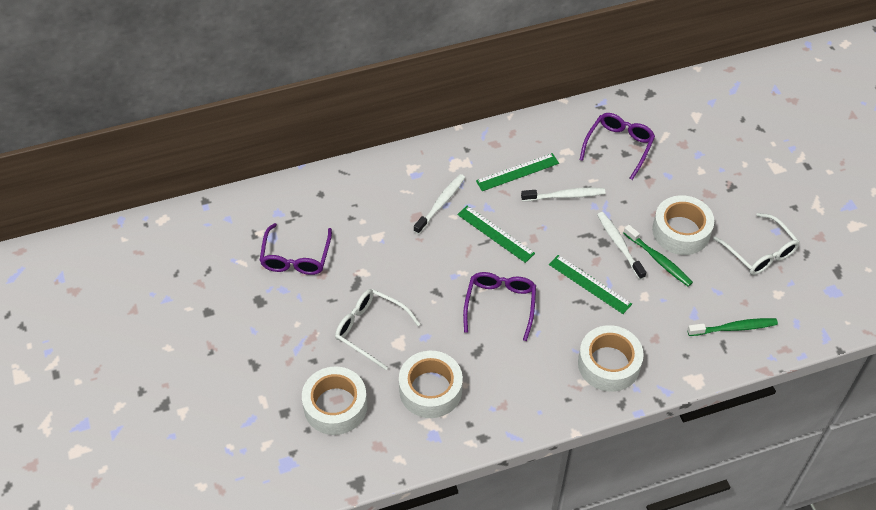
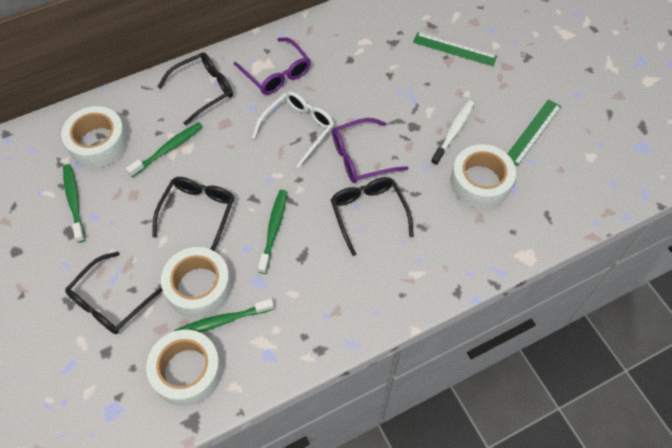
black glasses: 0 -> 4
green ruler: 3 -> 2
green toothbrush: 2 -> 4
purple glasses: 3 -> 2
white glasses: 2 -> 1
white toothbrush: 3 -> 1

